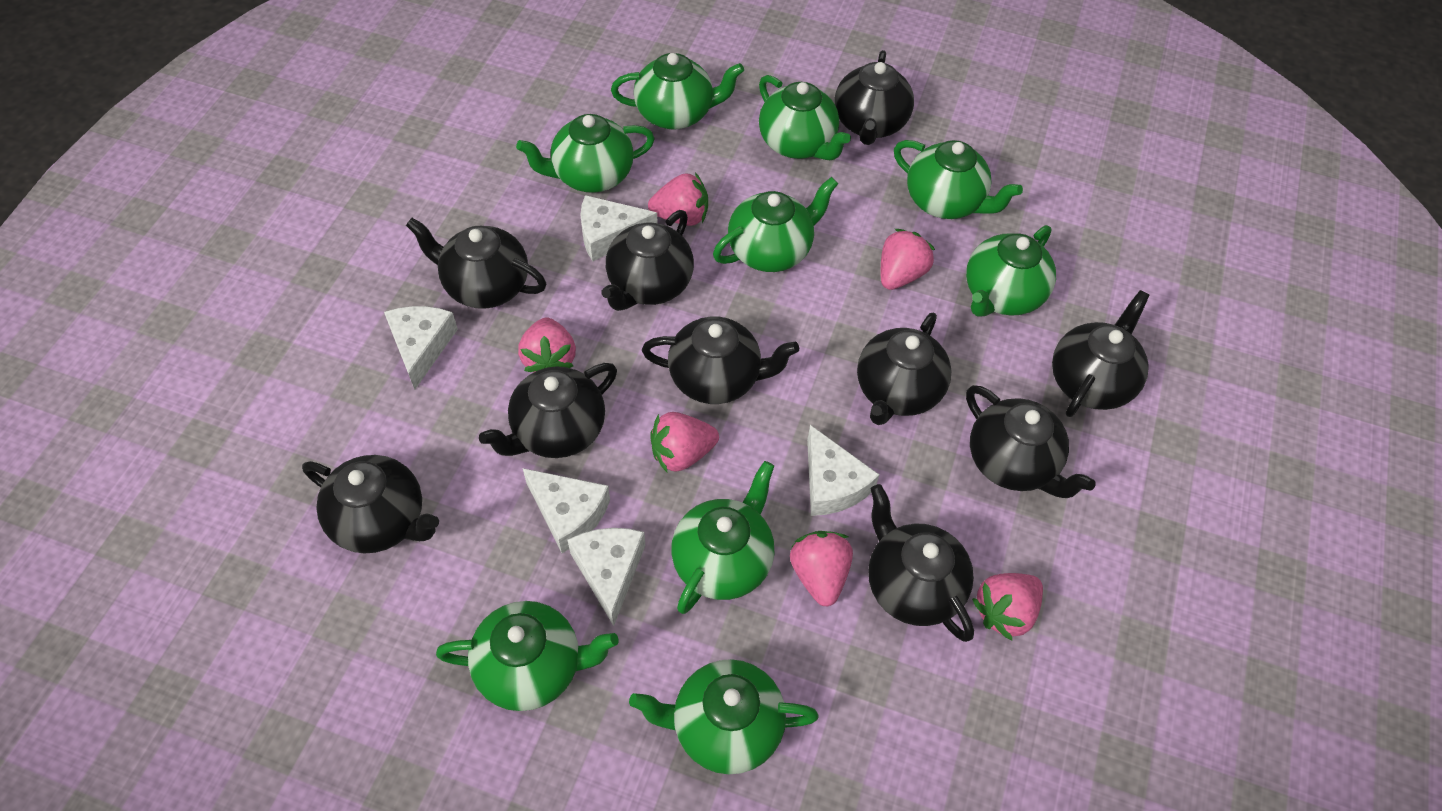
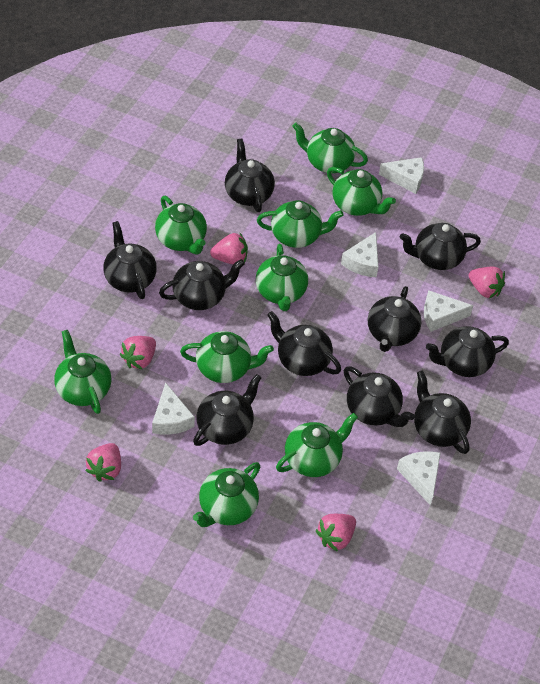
pink strawberry: 6 -> 5

